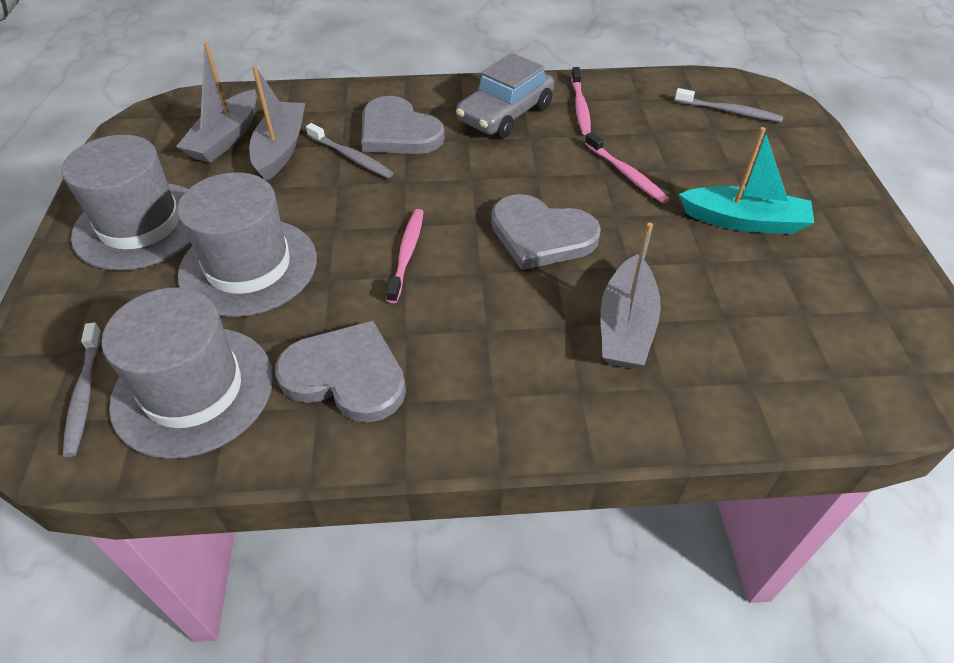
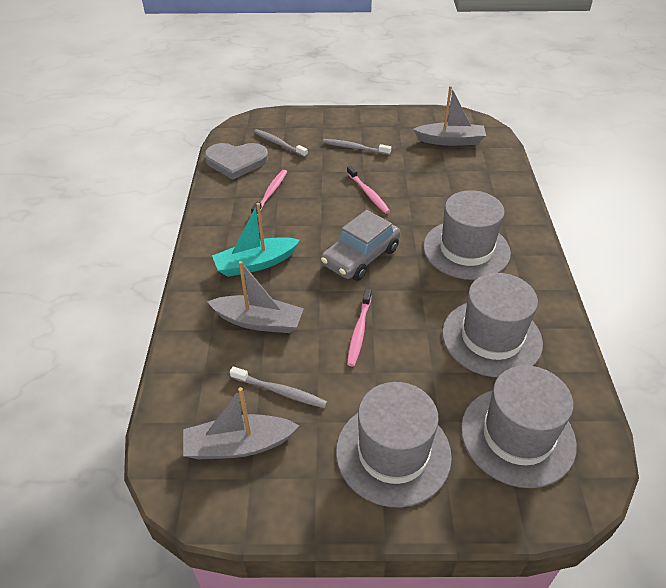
grey hat: 3 -> 4
grey heart: 3 -> 1

